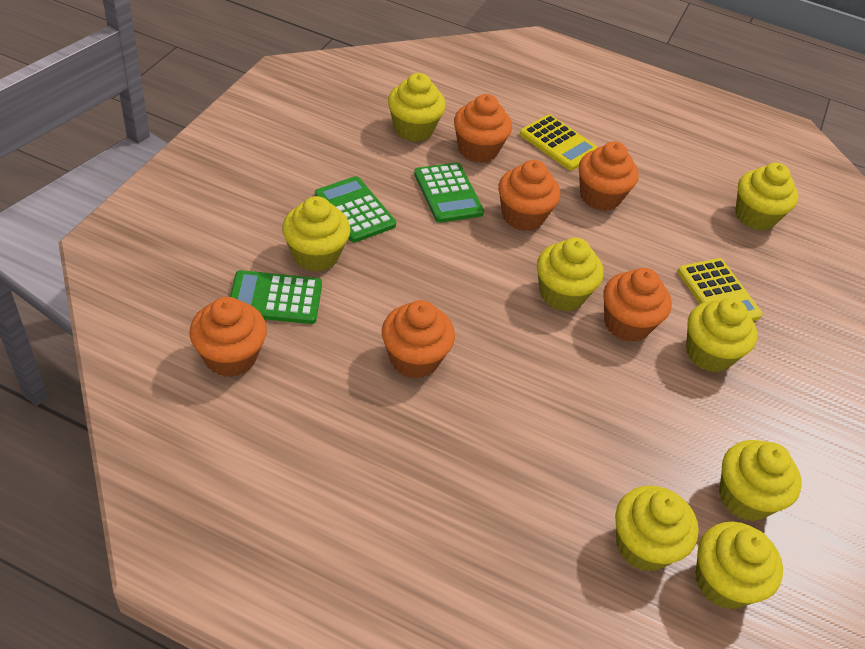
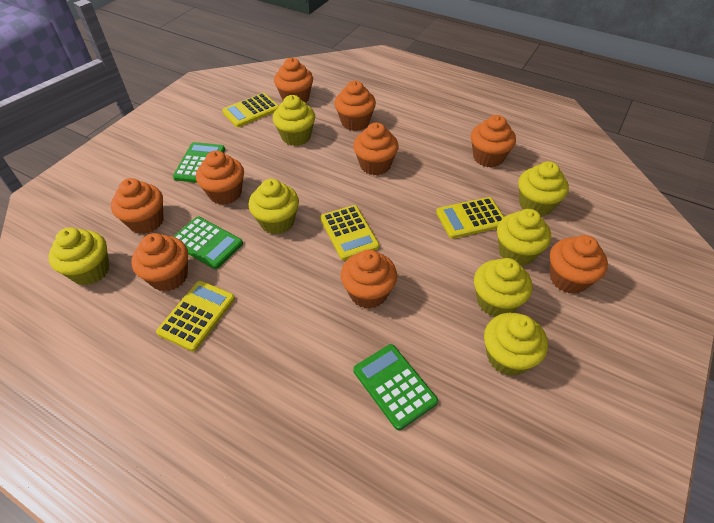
orange cupcake: 6 -> 9
yellow calculator: 2 -> 4
yellow cupcake: 8 -> 7

